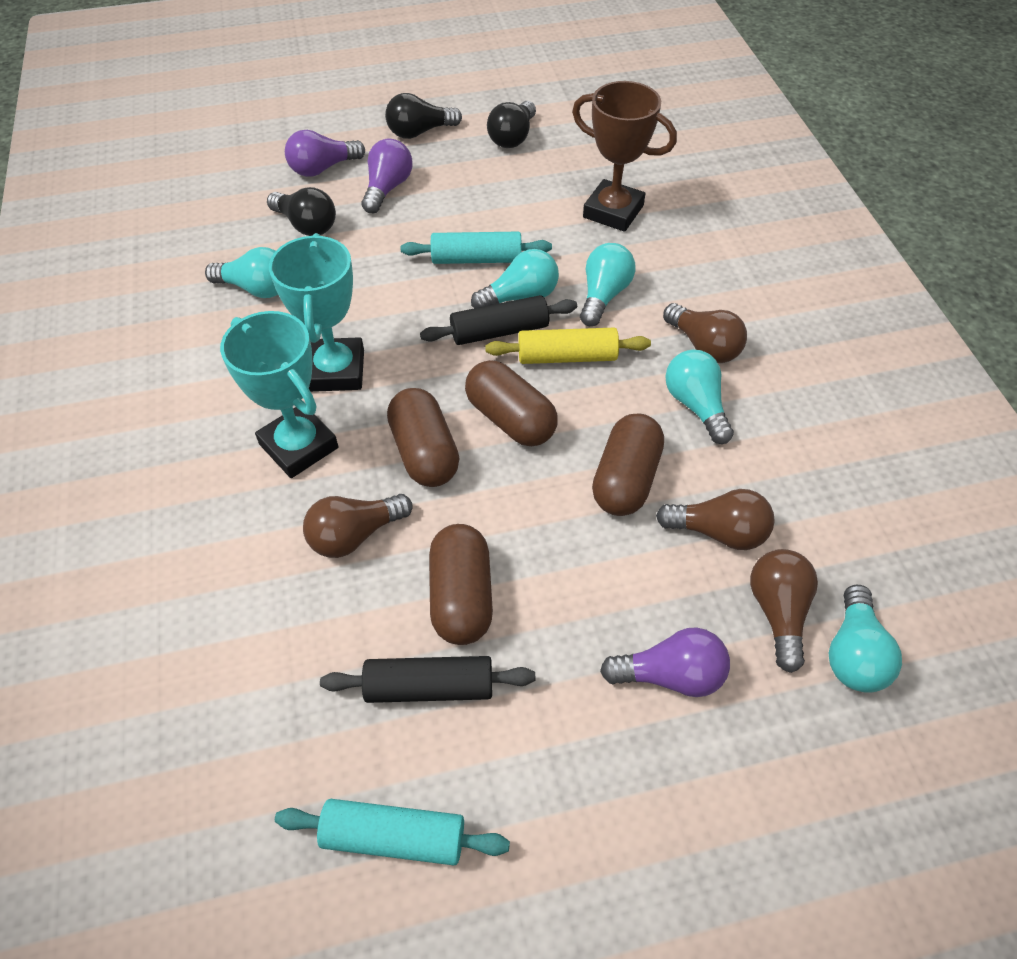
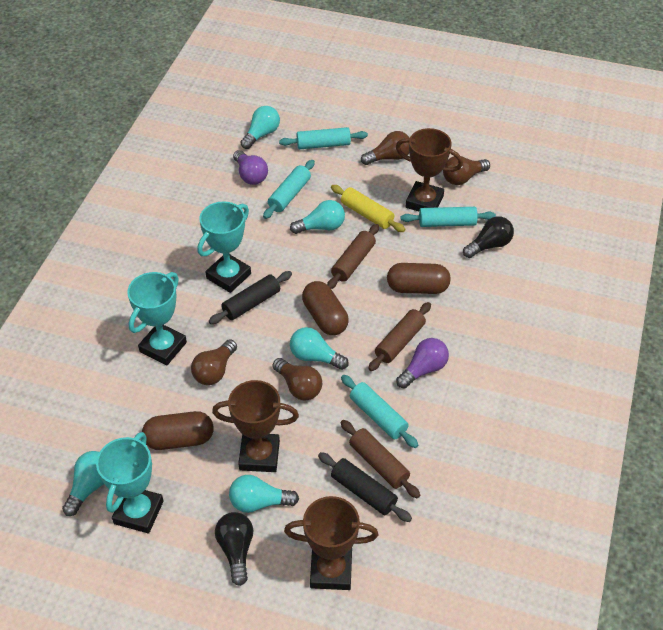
black light bulb: 3 -> 2
brown capsule: 4 -> 3
brown rolling pin: 0 -> 3
brown trophy: 1 -> 3
purple light bulb: 3 -> 2
turquoise rolling pin: 2 -> 4
turquoise trophy: 2 -> 3

